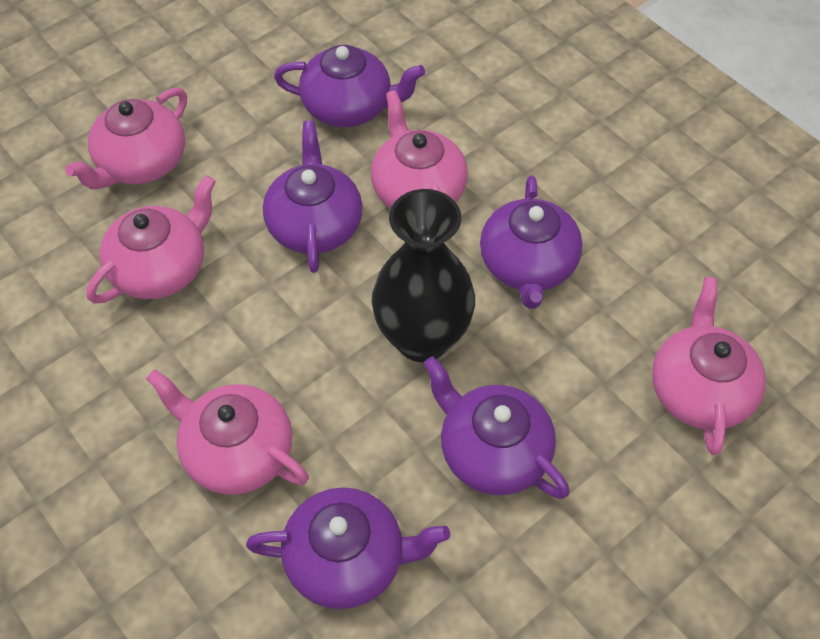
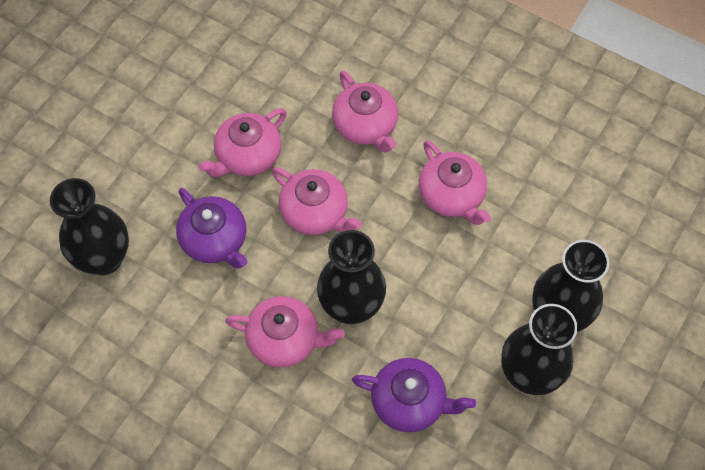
black vase: 1 -> 4
purple teapot: 5 -> 2

